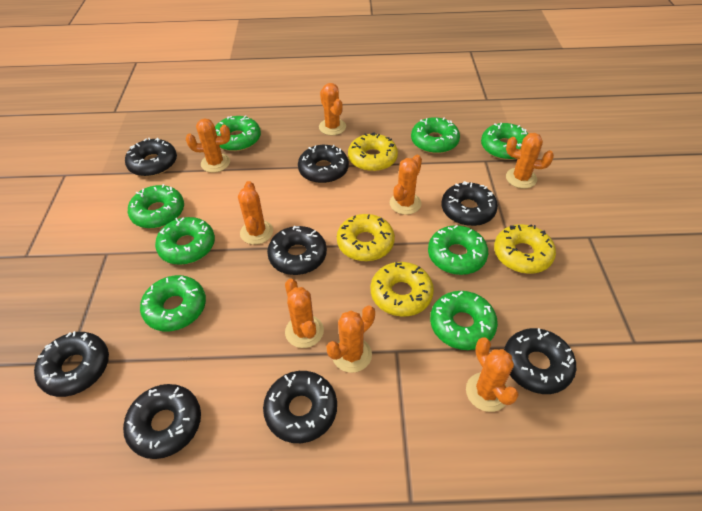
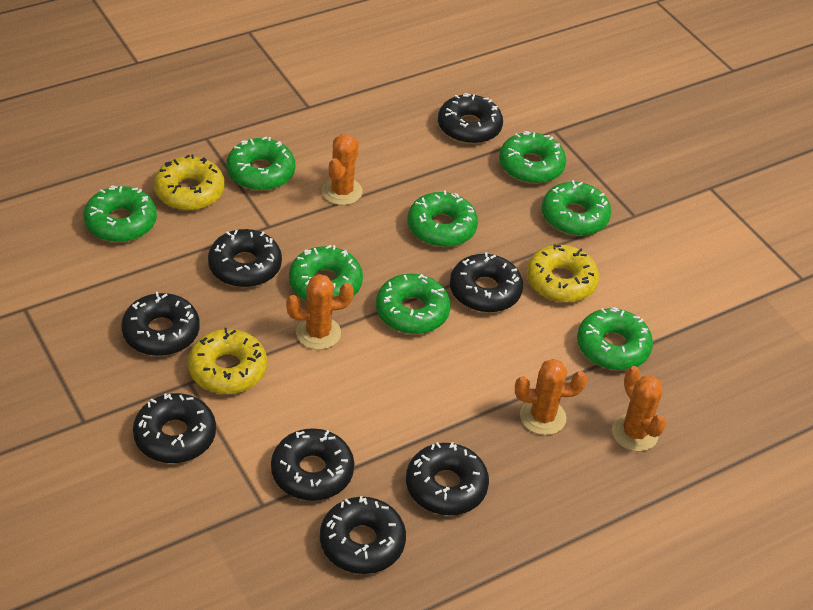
orange cactus: 8 -> 4
yellow donut: 4 -> 3

